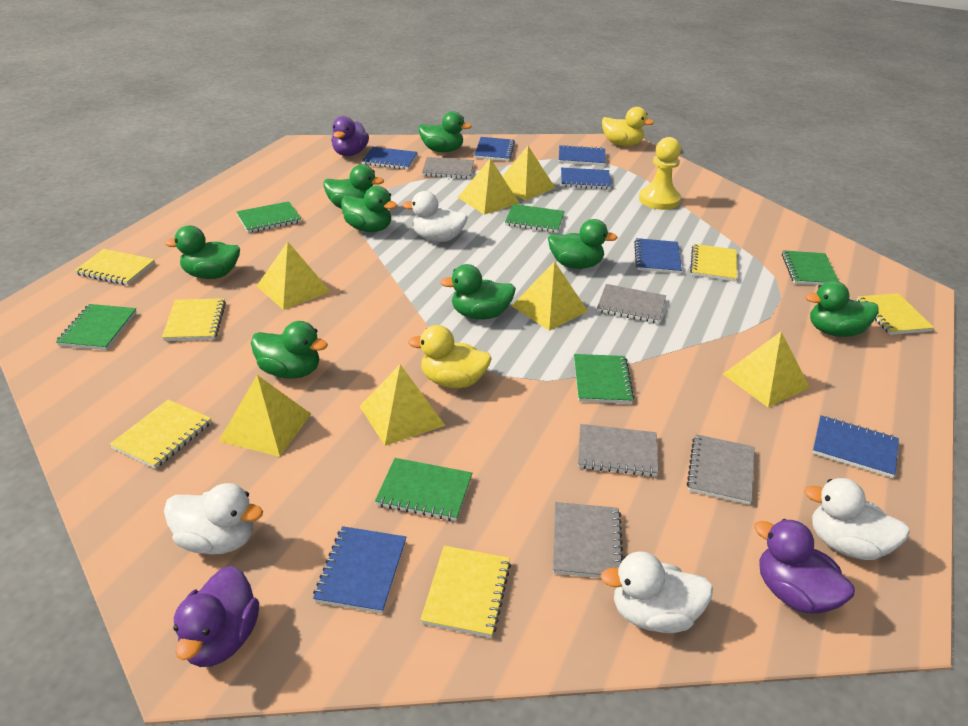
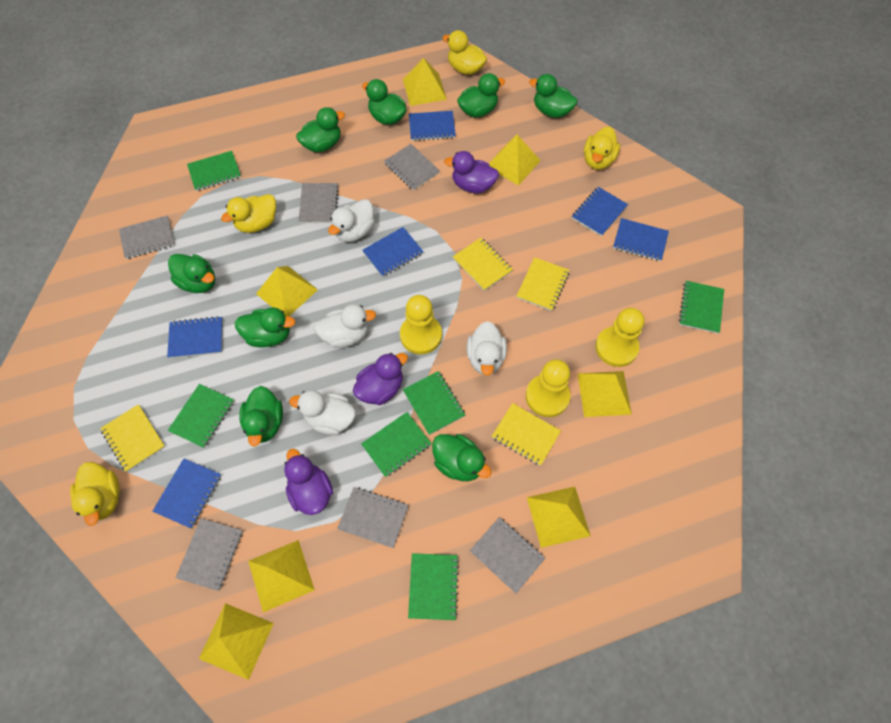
blue notebook: 7 -> 6
grey notebook: 5 -> 6
yellow duck: 2 -> 4
yellow notebook: 6 -> 4
yellow pawn: 1 -> 3

